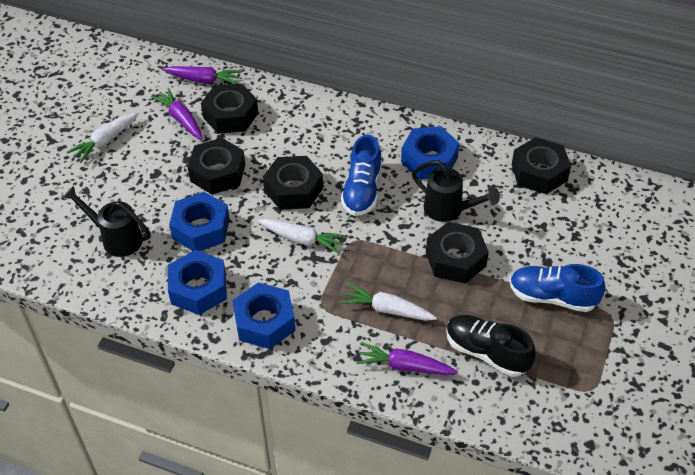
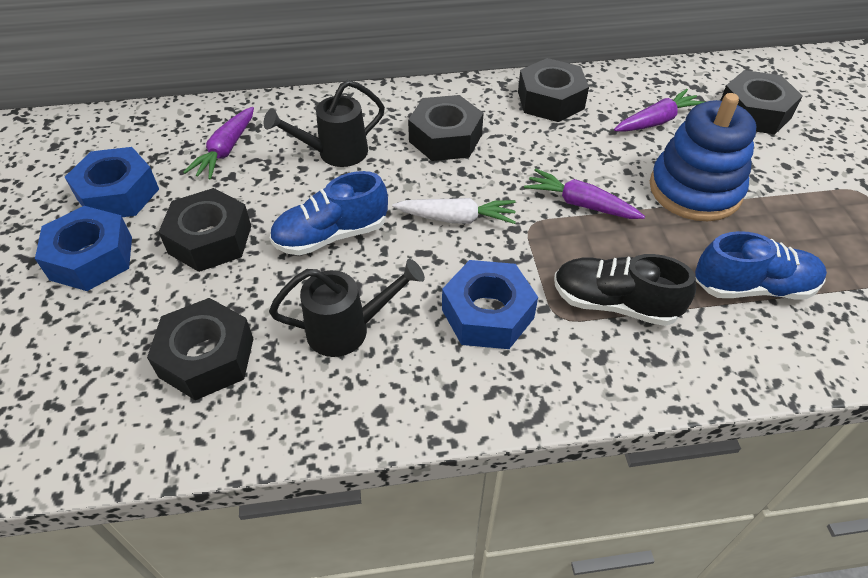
blue nut: 4 -> 3
blue stacking toy: 0 -> 1
white carrot: 3 -> 1

